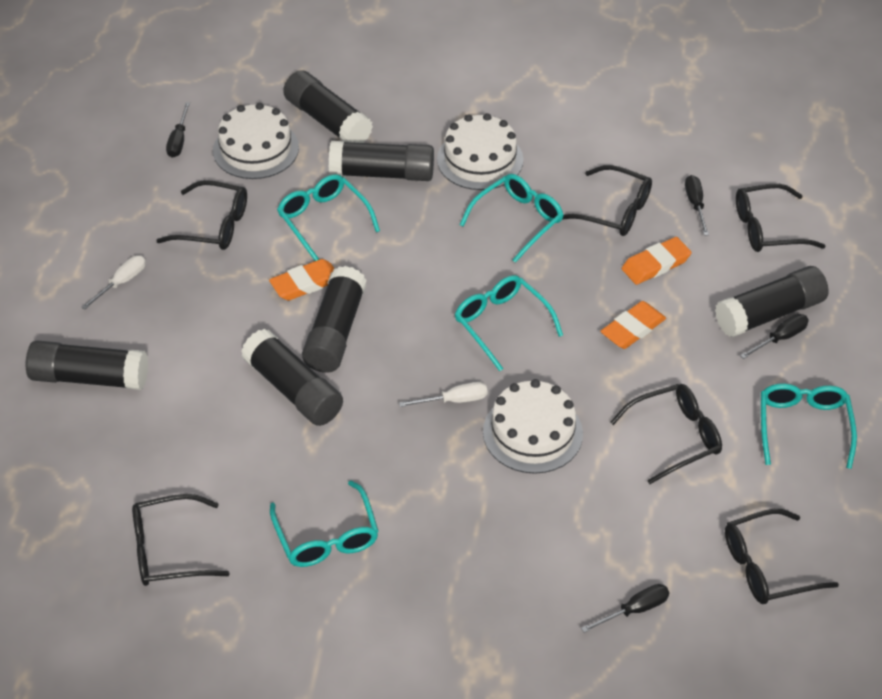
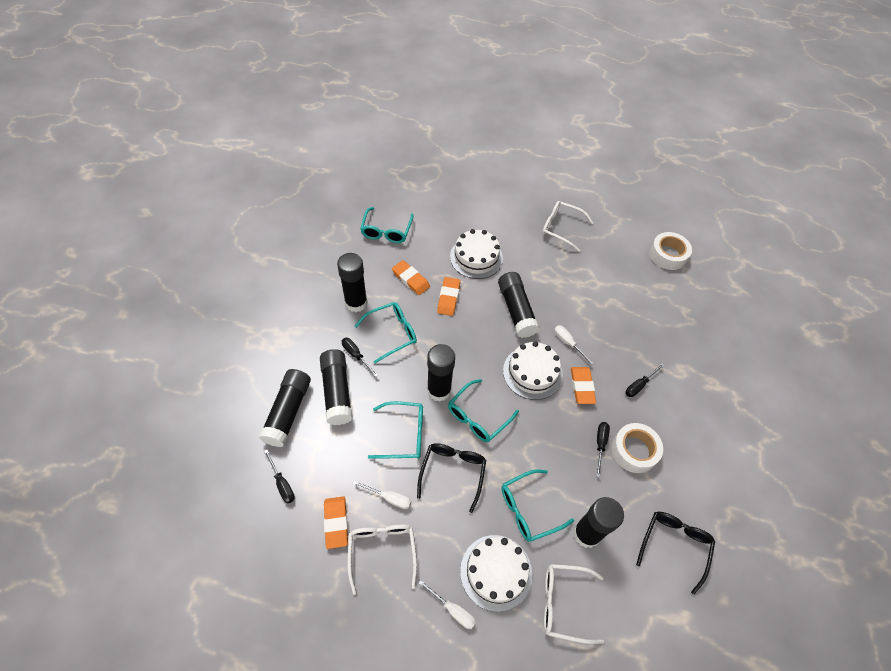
black glasses: 6 -> 2
orange eraser: 3 -> 4
white glasses: 0 -> 3
white screwdriver: 2 -> 3
white tape: 0 -> 2

